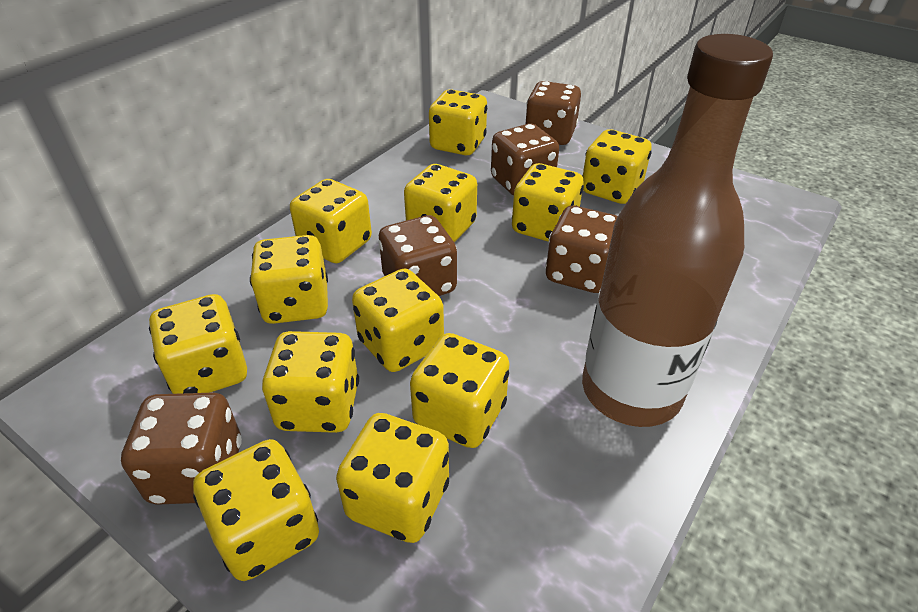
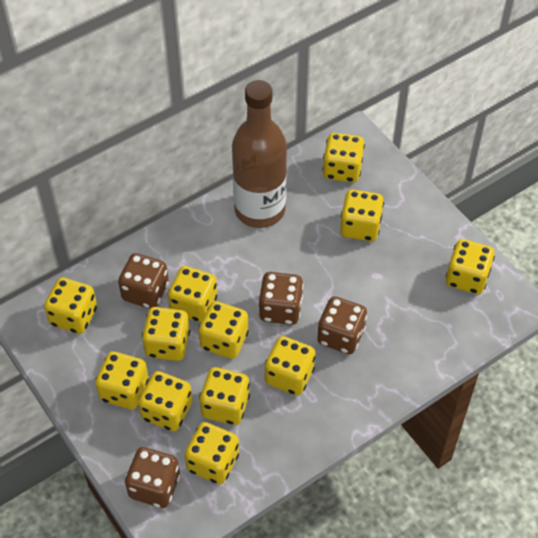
brown dice: 5 -> 4

